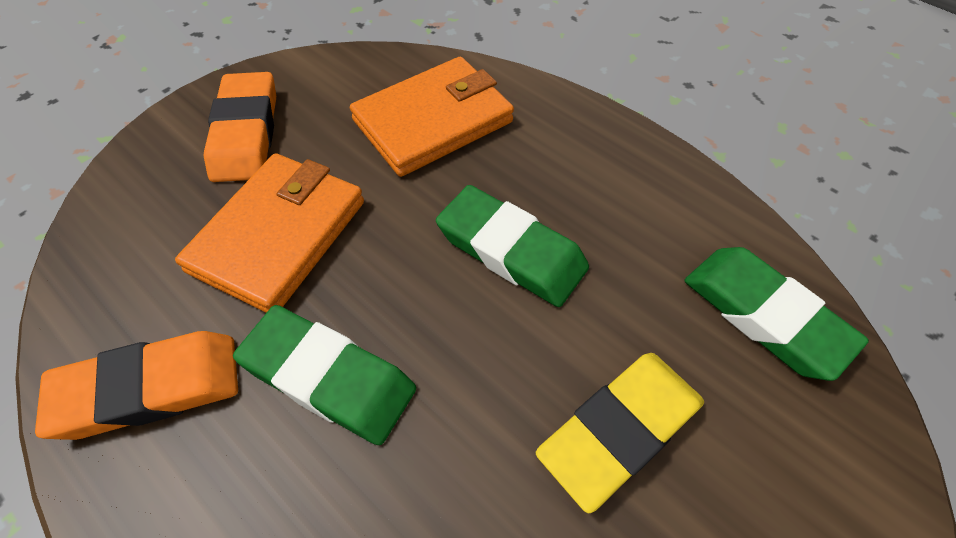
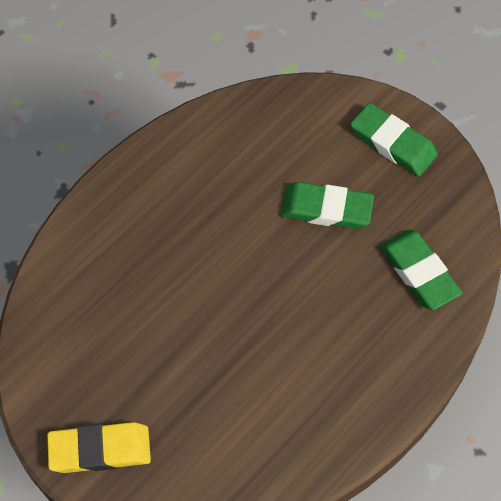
orange eraser: 2 -> 0
orange wallet: 2 -> 0

